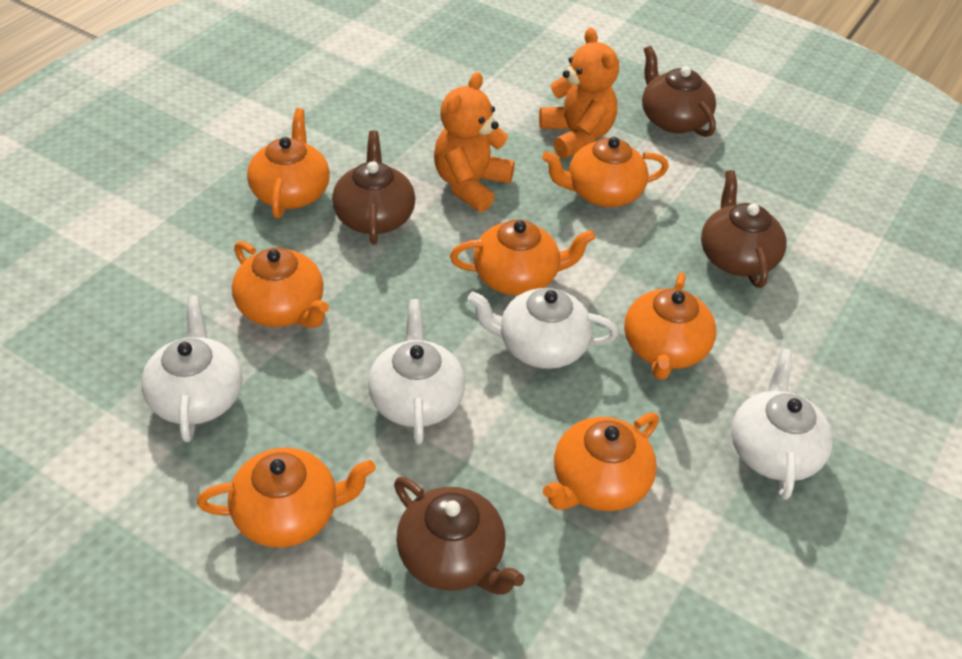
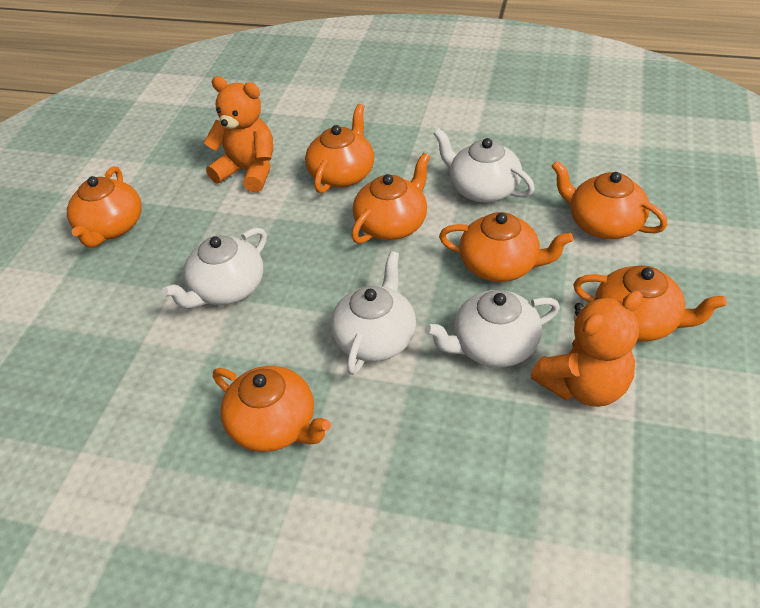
brown teapot: 4 -> 0

